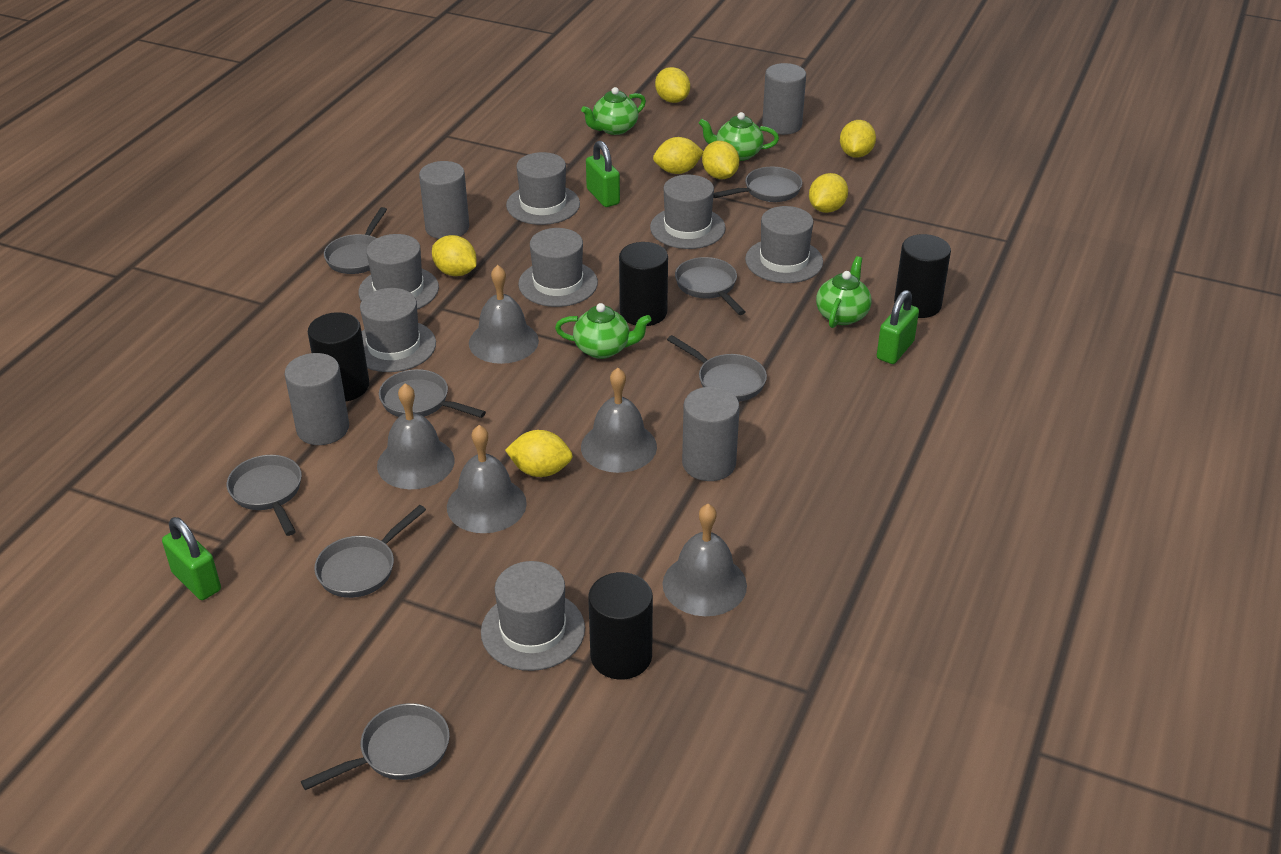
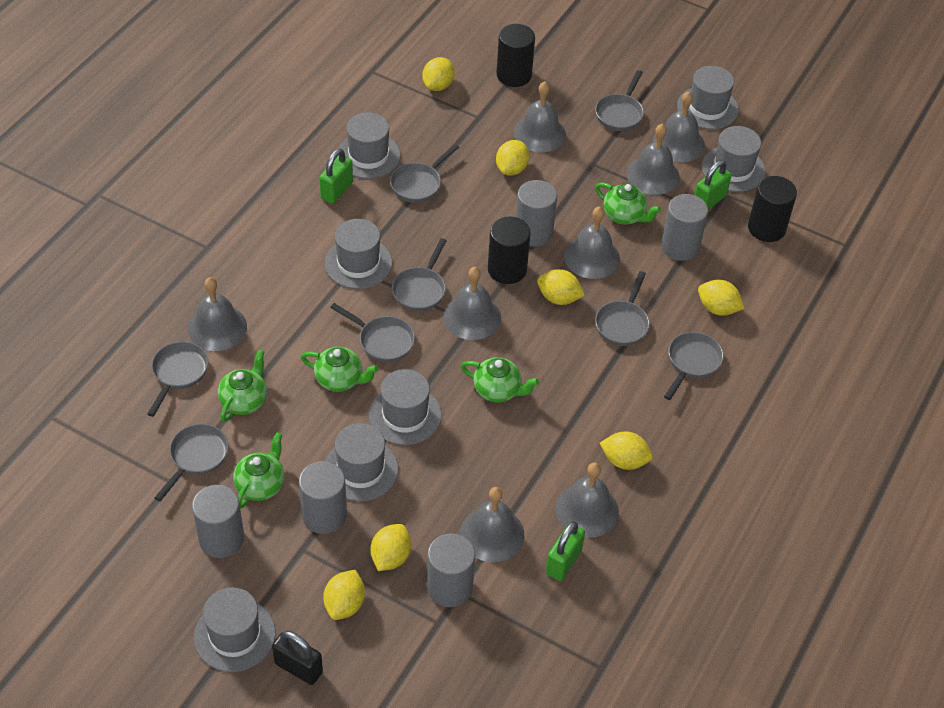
black cylinder: 4 -> 3
black padlock: 0 -> 1
green teapot: 4 -> 5
grey bell: 5 -> 8
grey cylinder: 4 -> 5

